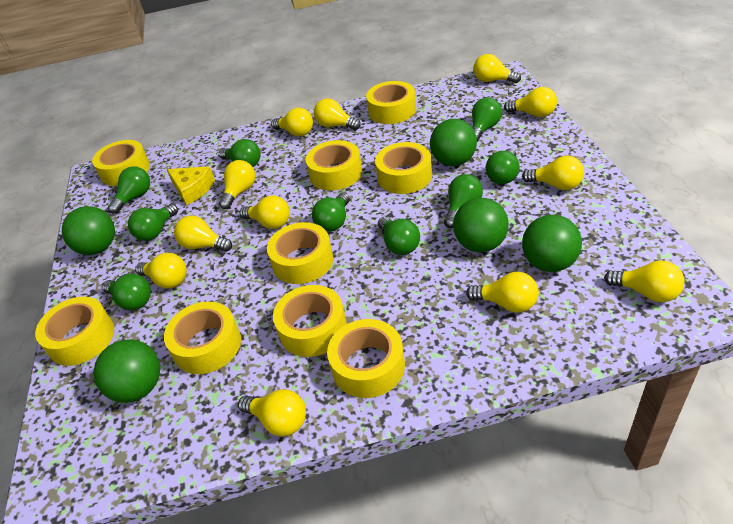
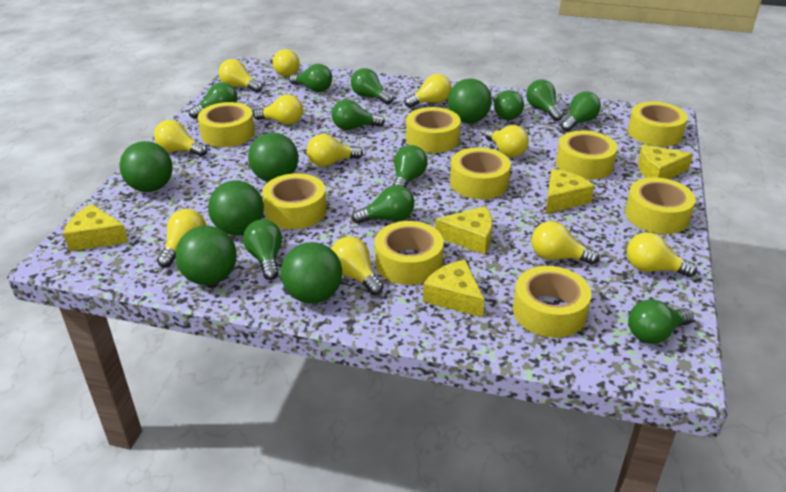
green ball: 5 -> 6
green light bulb: 9 -> 11
yellow cheese: 1 -> 5
yellow light bulb: 12 -> 11

